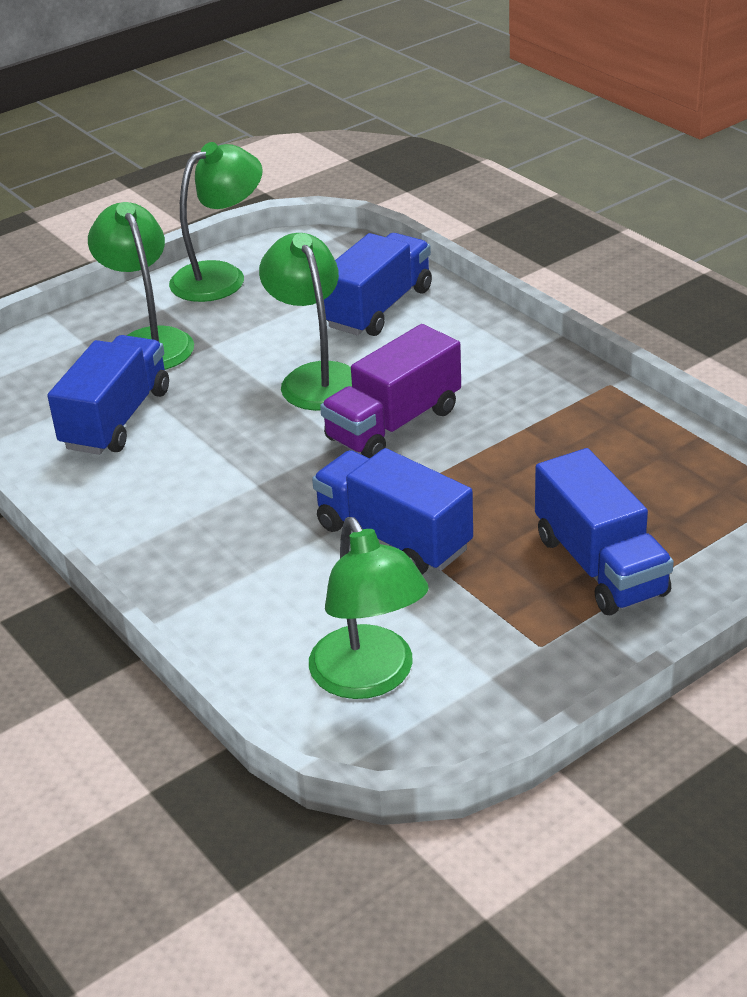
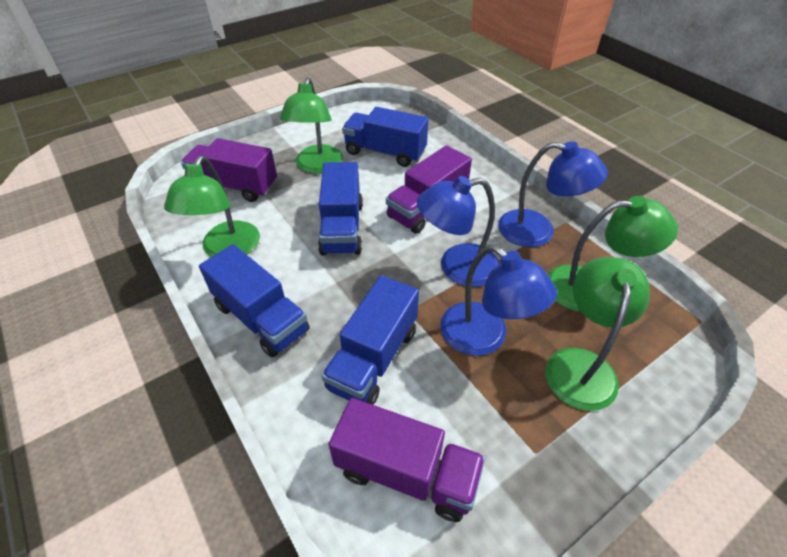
blue lamp: 0 -> 3
purple truck: 1 -> 3

